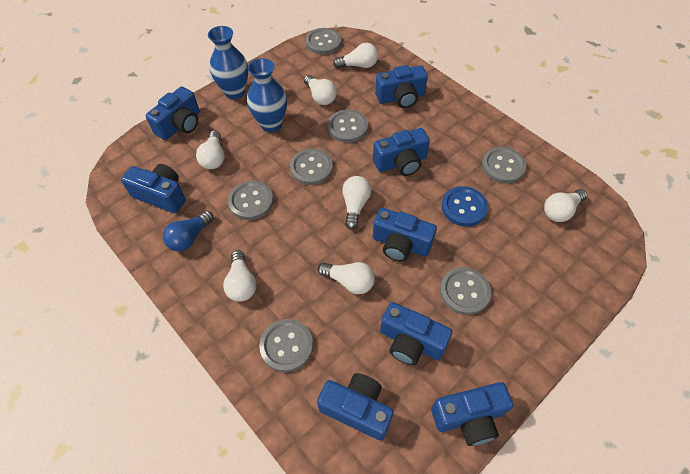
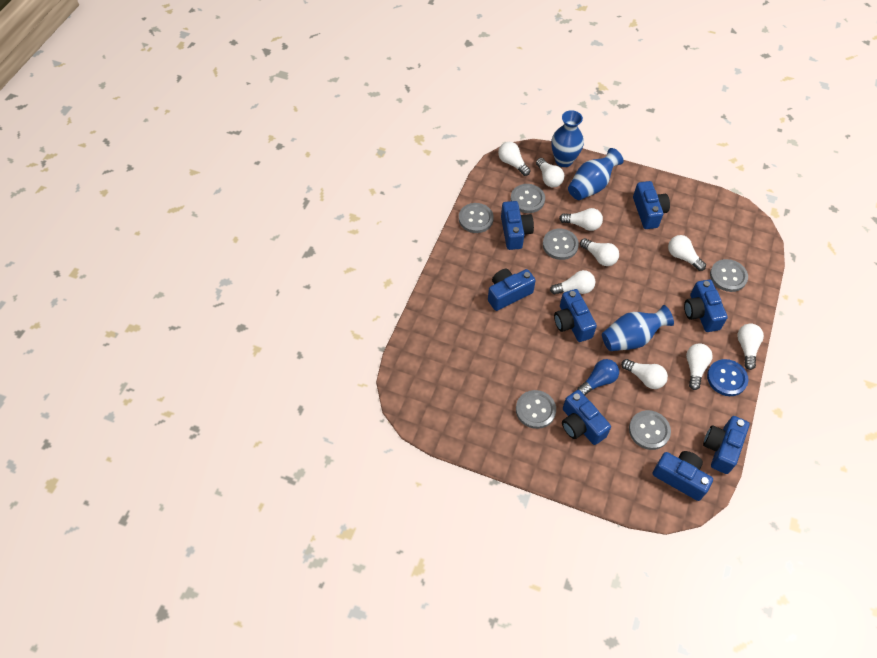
blue vase: 2 -> 3
grey button: 7 -> 6
white light bulb: 7 -> 9

